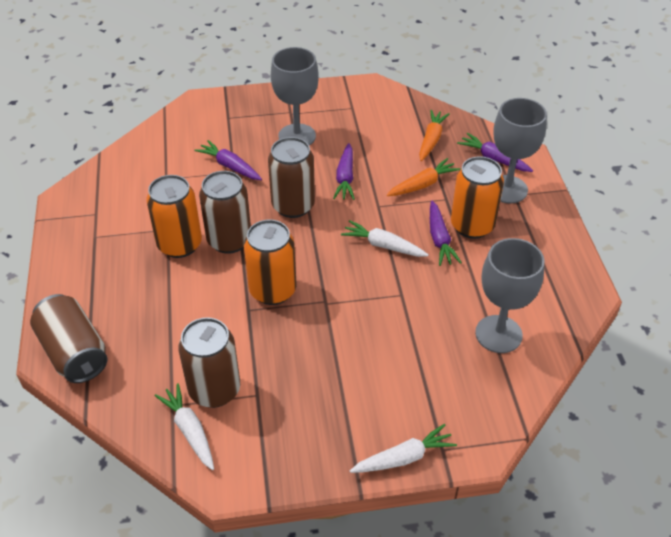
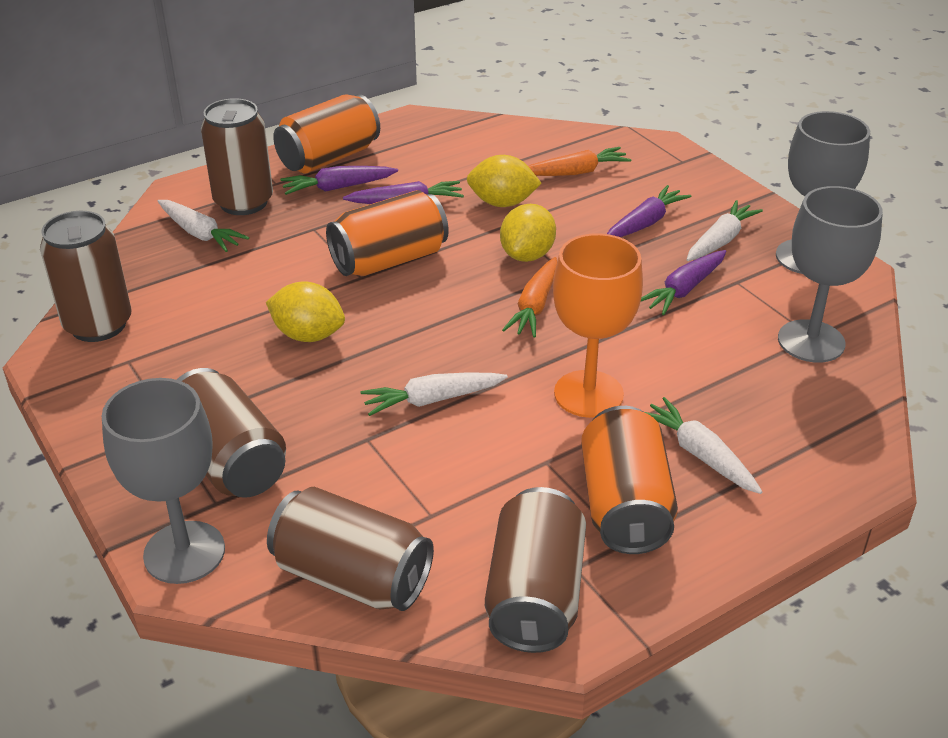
brown can: 4 -> 5
orange goblet: 0 -> 1
white carrot: 3 -> 4
yellow lemon: 0 -> 3

